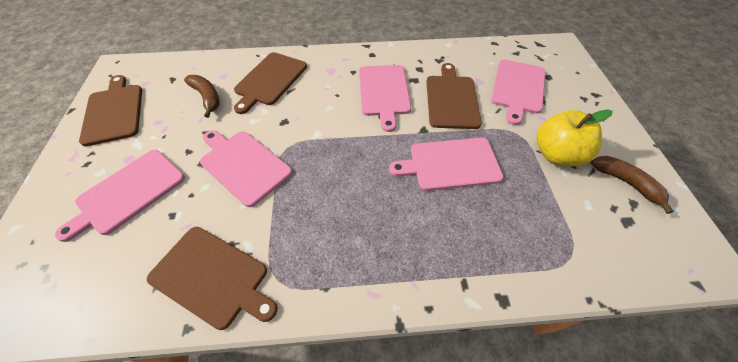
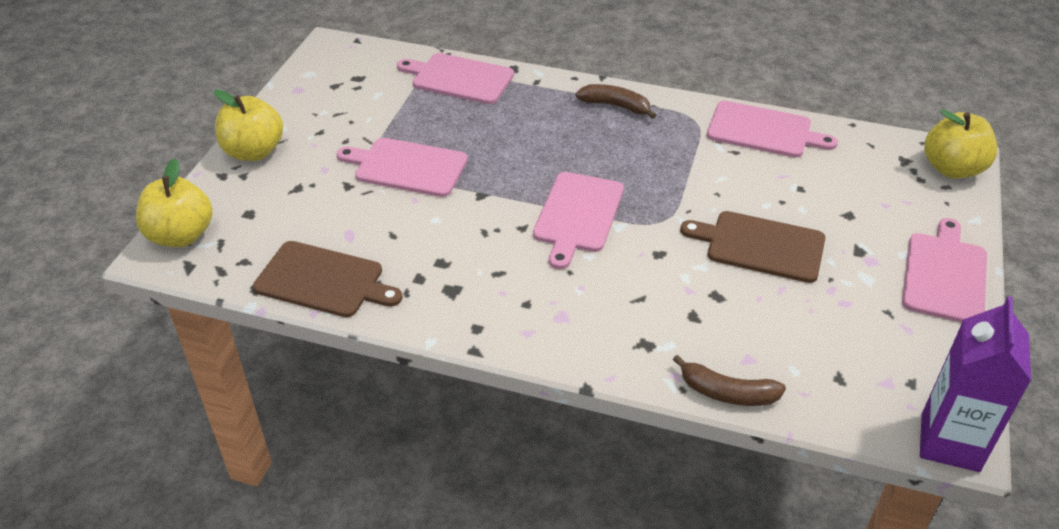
brown cutting board: 4 -> 2
purple carton: 0 -> 1
yellow apple: 1 -> 3

